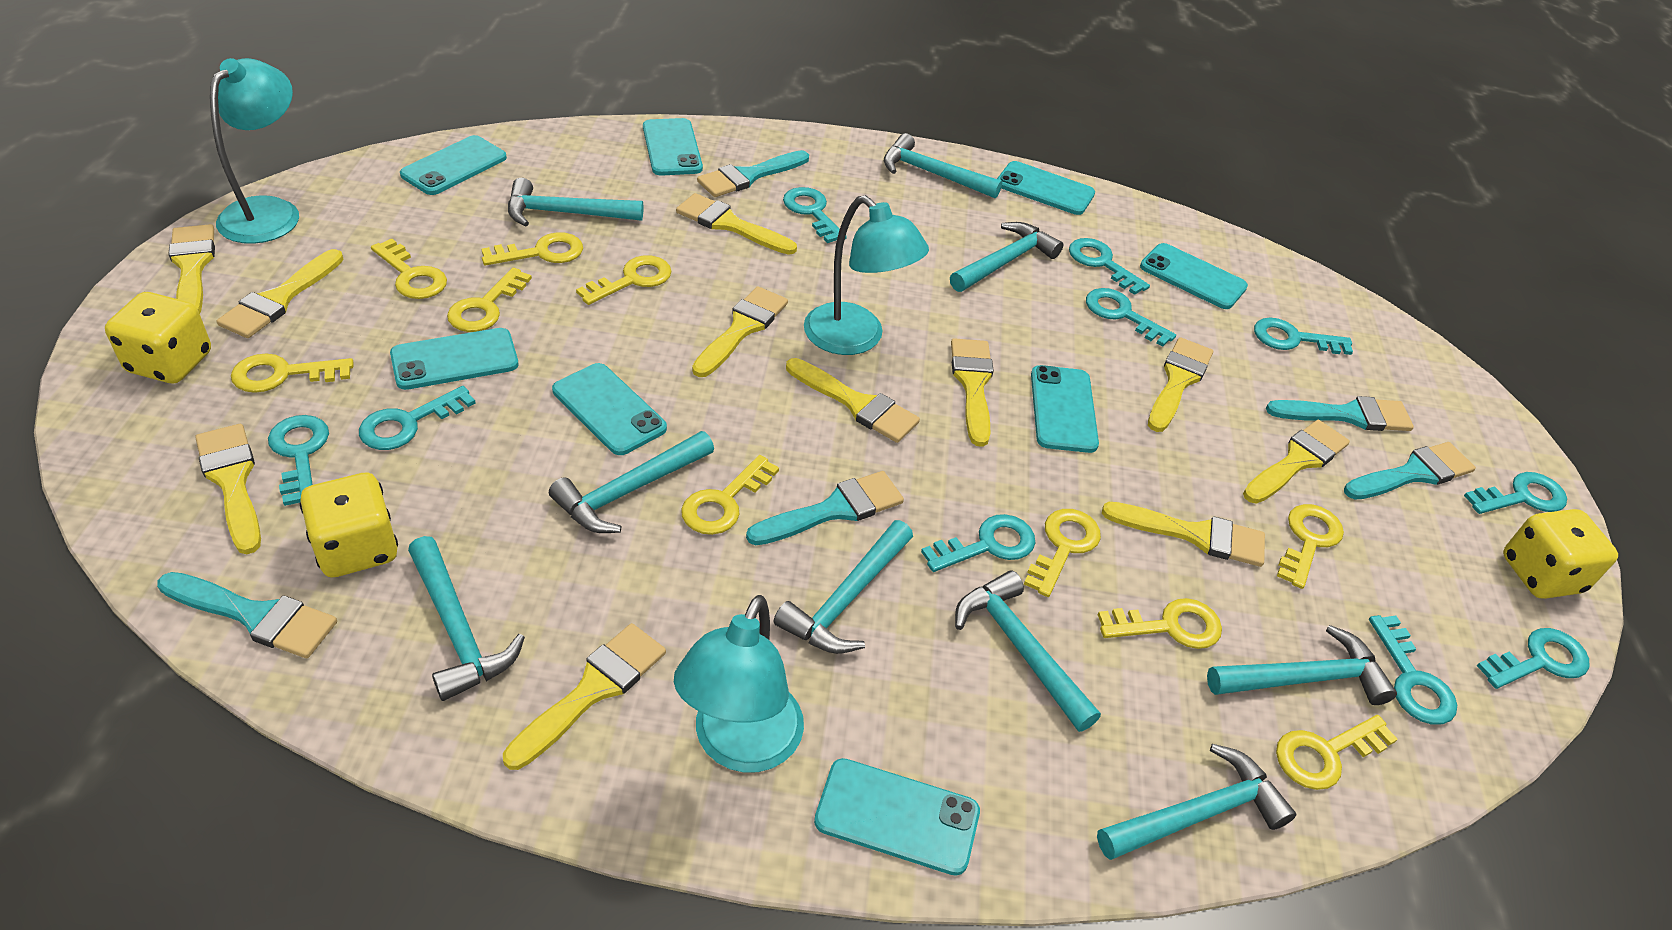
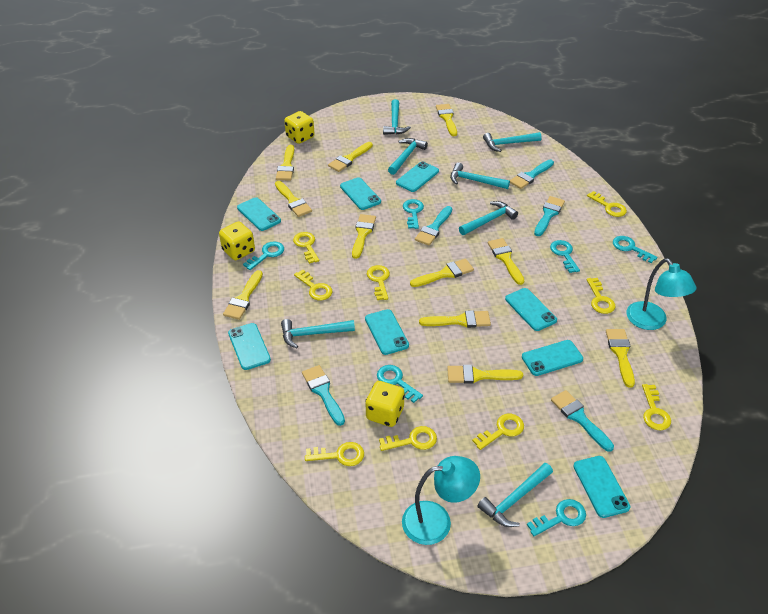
turquoise hammer: 9 -> 7
turquoise key: 10 -> 6
turquoise lamp: 3 -> 2
yellow key: 10 -> 9

